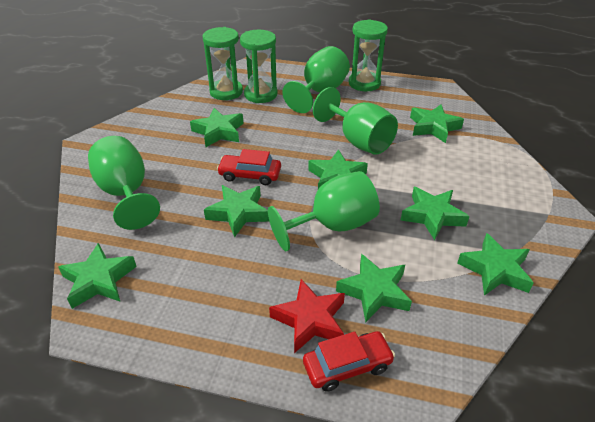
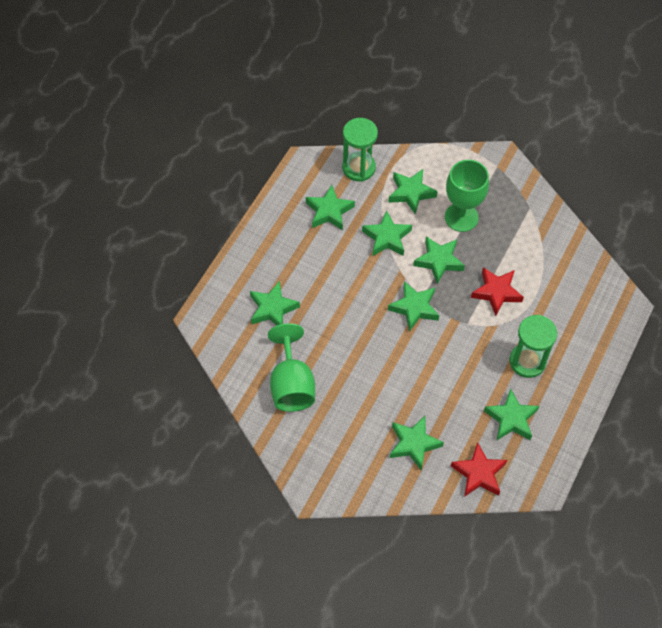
green goblet: 4 -> 2
green hourglass: 3 -> 2
red car: 2 -> 0
red star: 1 -> 2

